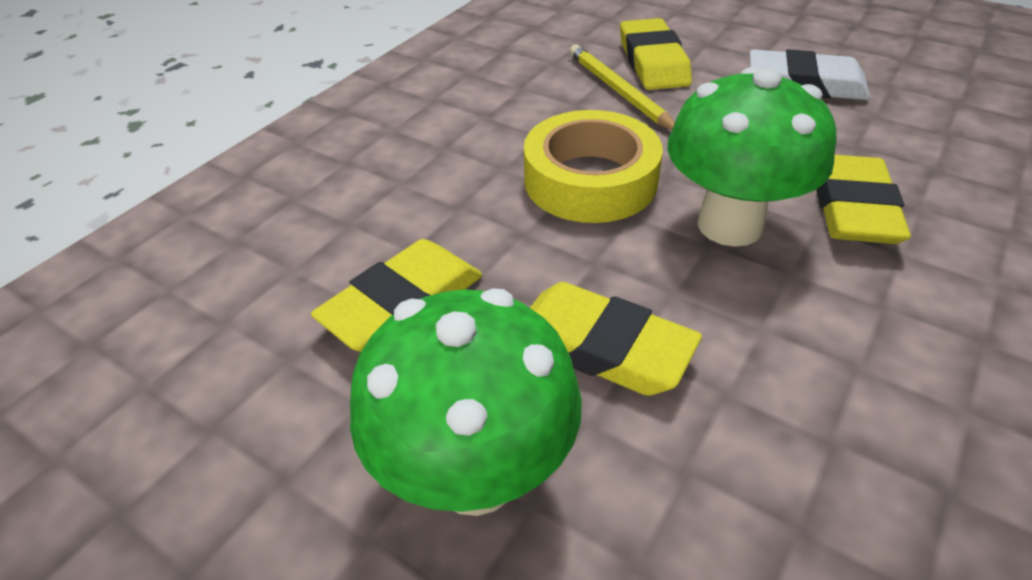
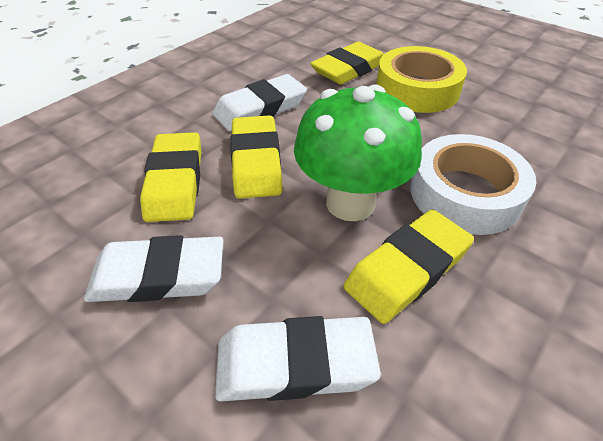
green mushroom: 2 -> 1
white eraser: 1 -> 3
white tape: 0 -> 1
yellow pencil: 1 -> 0

